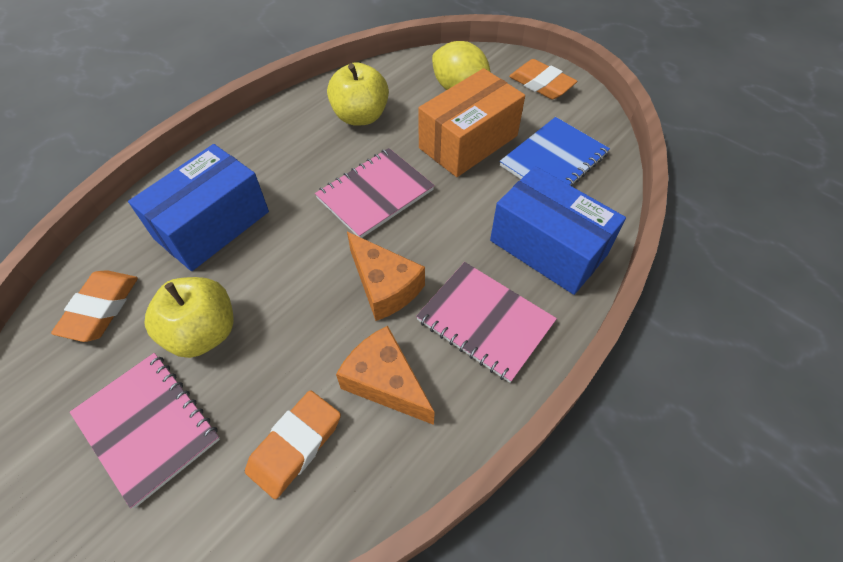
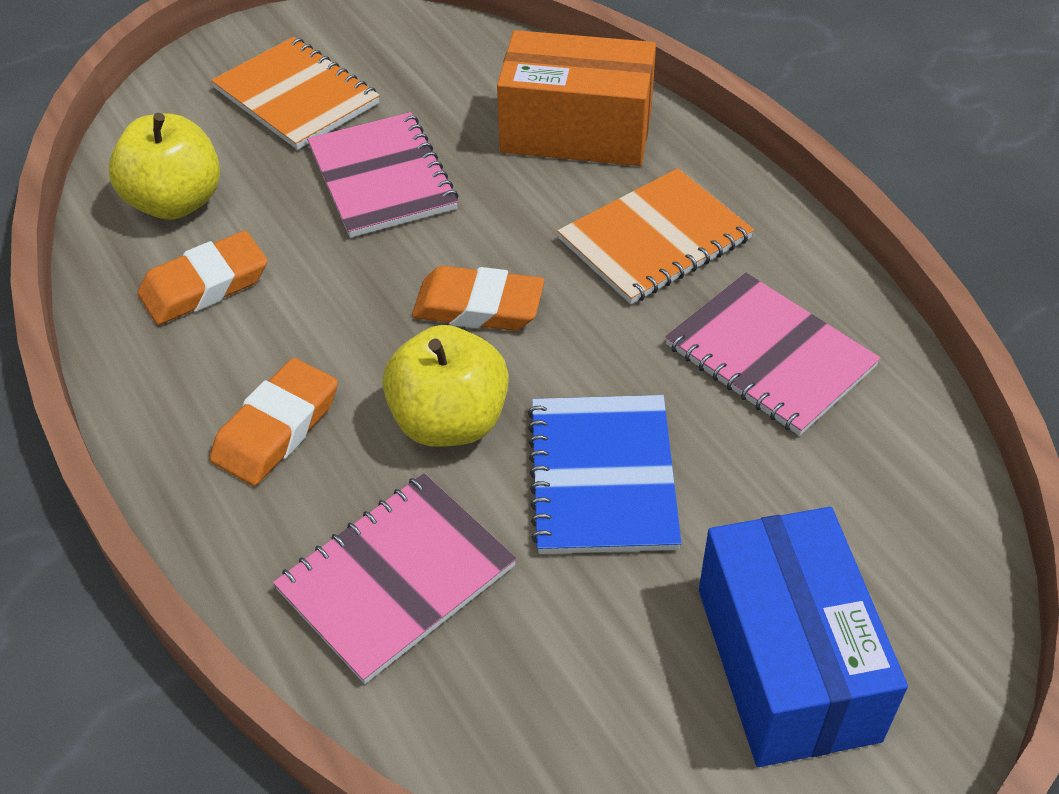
blue box: 2 -> 1
orange cheese: 2 -> 0
orange notebook: 0 -> 2
yellow lemon: 1 -> 0

